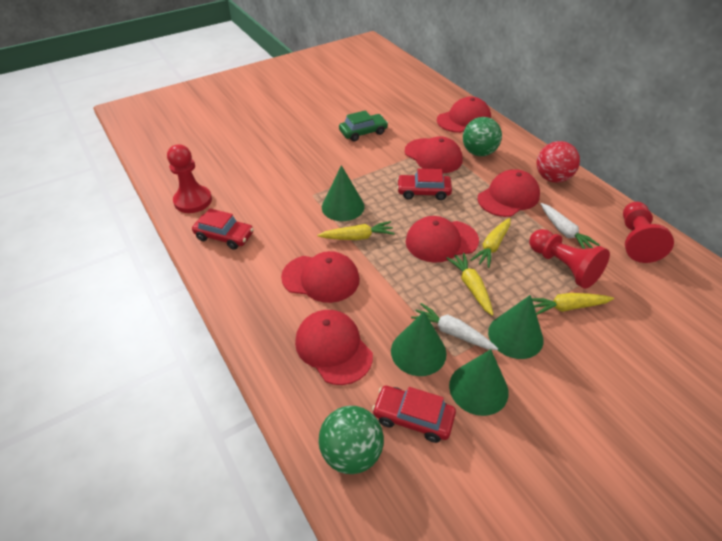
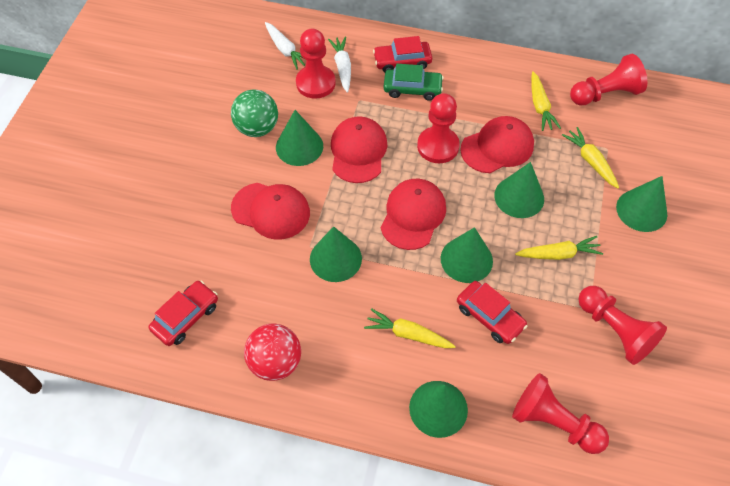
green ball: 2 -> 1
green cone: 4 -> 6
red cap: 6 -> 4
red pawn: 3 -> 5

